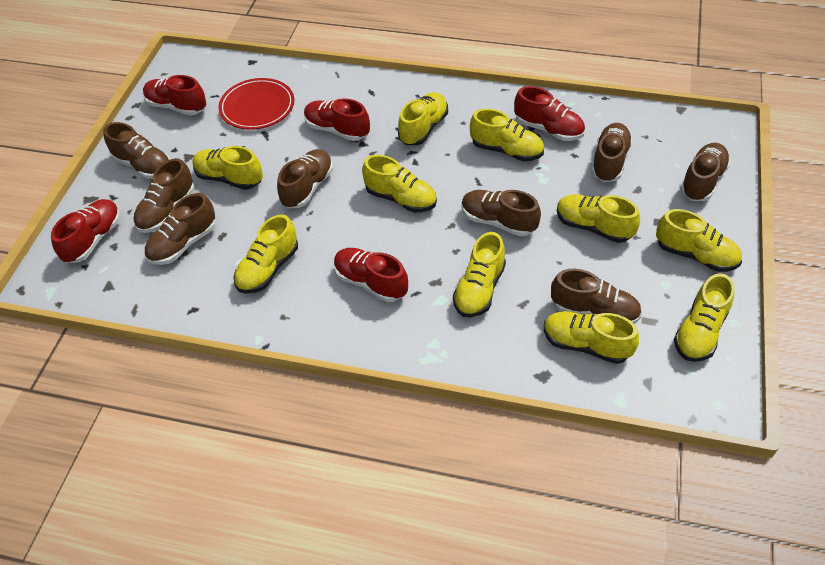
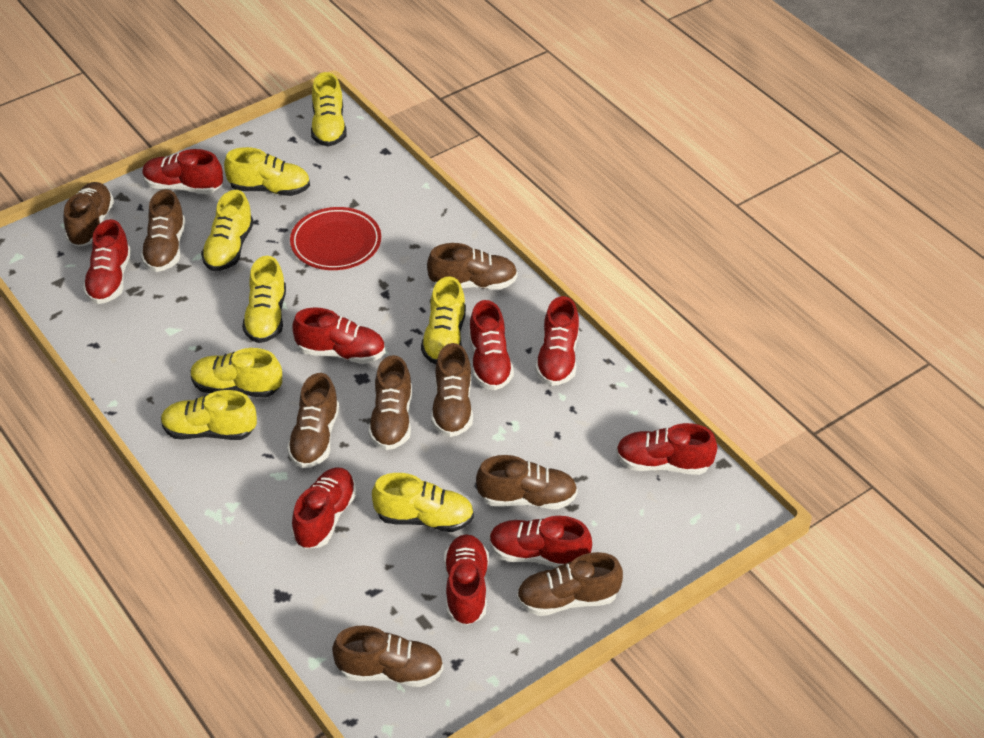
brown shoe: 8 -> 9
red shoe: 5 -> 9
yellow shoe: 10 -> 8

